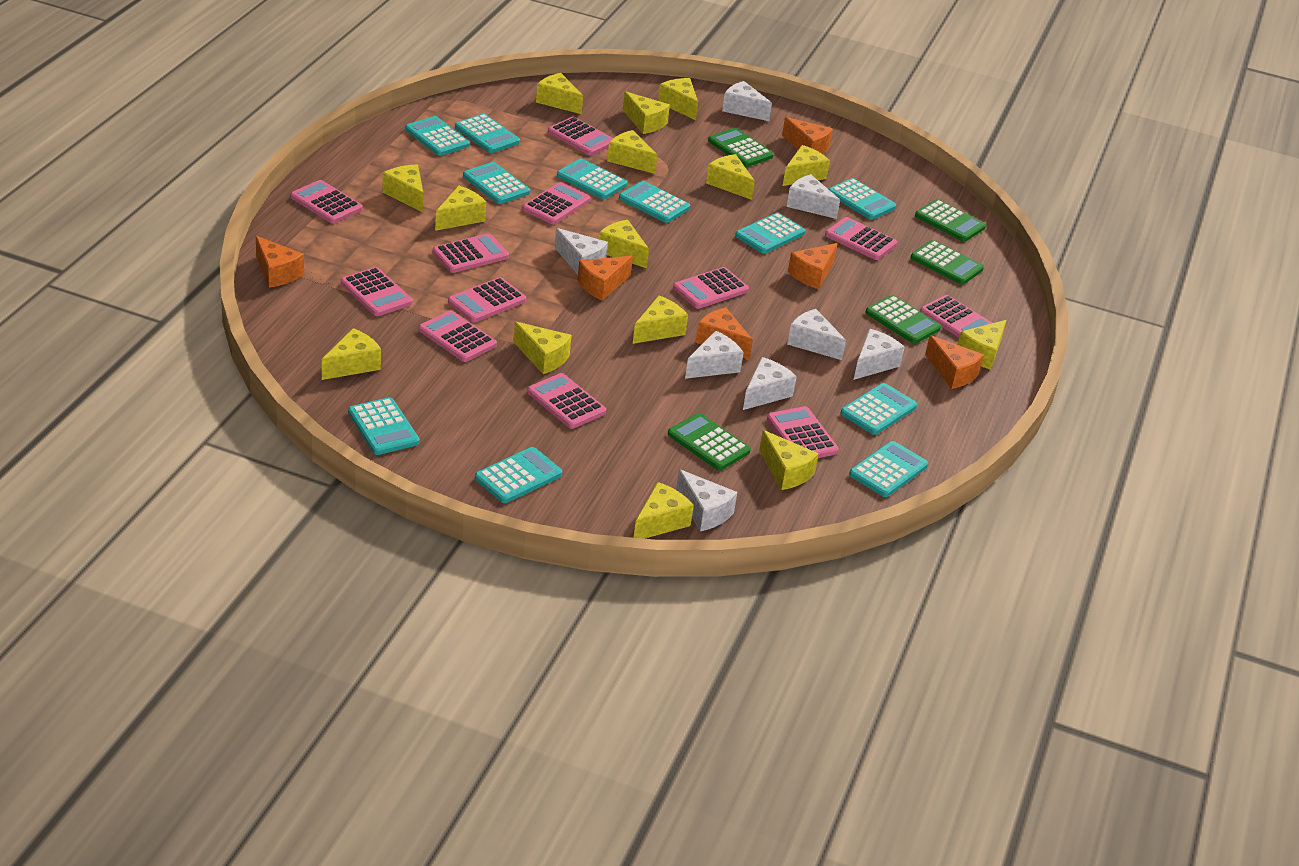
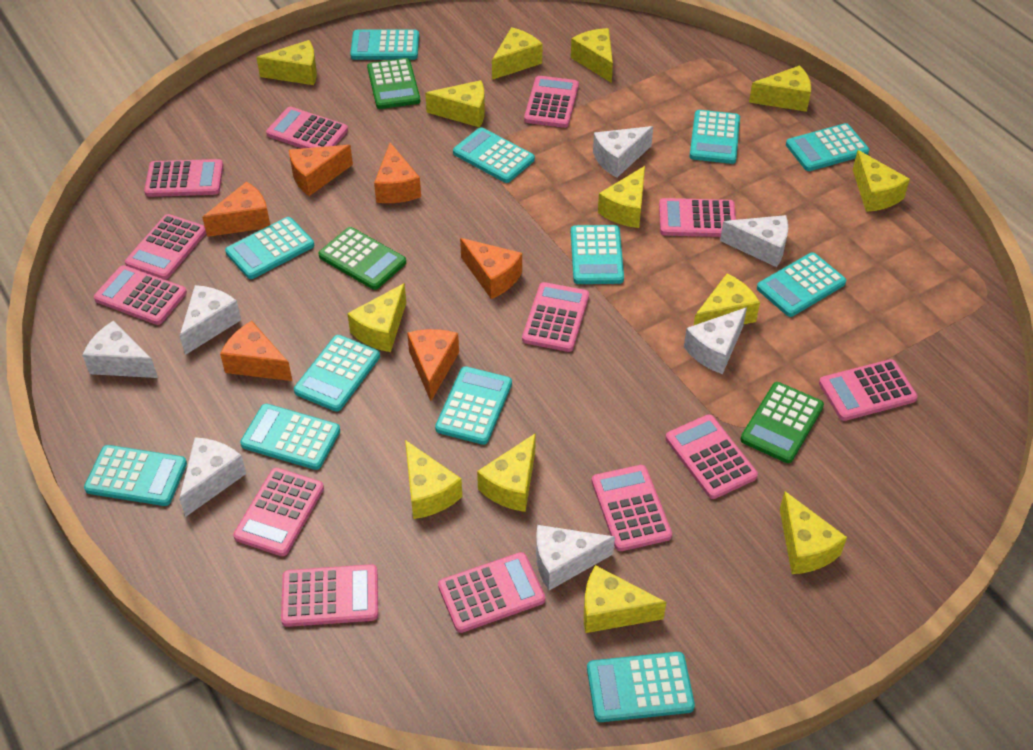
green calculator: 5 -> 3
pink calculator: 12 -> 13
turquoise calculator: 11 -> 12
white cheese: 8 -> 7
yellow cheese: 15 -> 13

